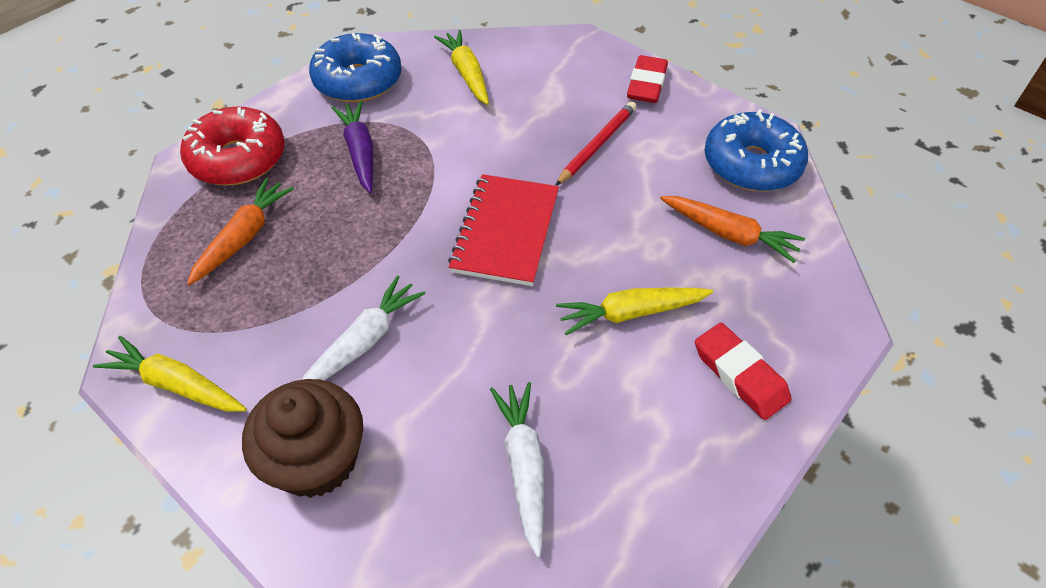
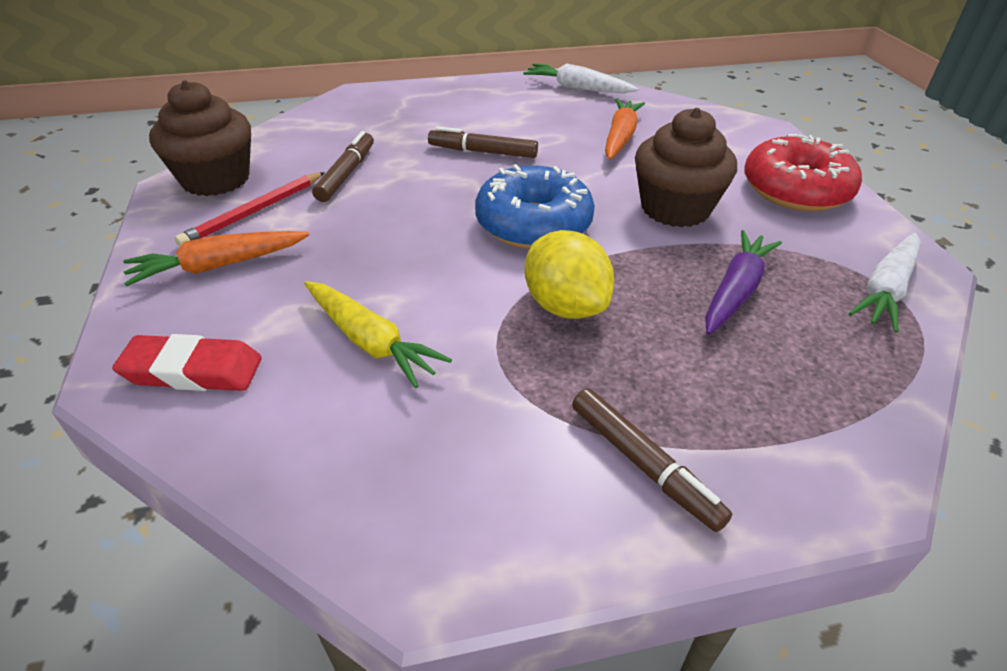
blue donut: 2 -> 1
brown cupcake: 1 -> 2
brown marker: 0 -> 3
red eraser: 2 -> 1
red notebook: 1 -> 0
yellow carrot: 3 -> 1
yellow lemon: 0 -> 1

